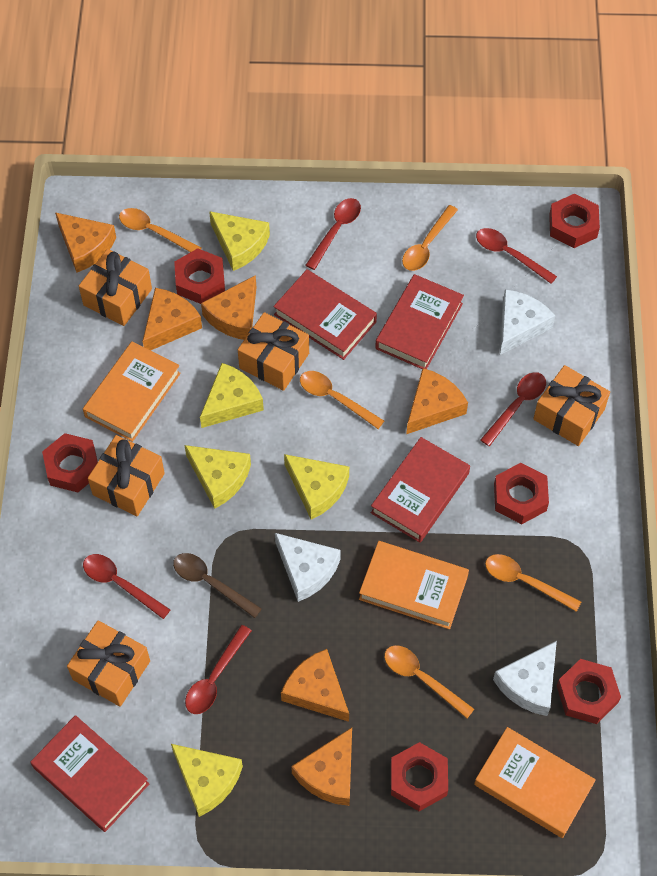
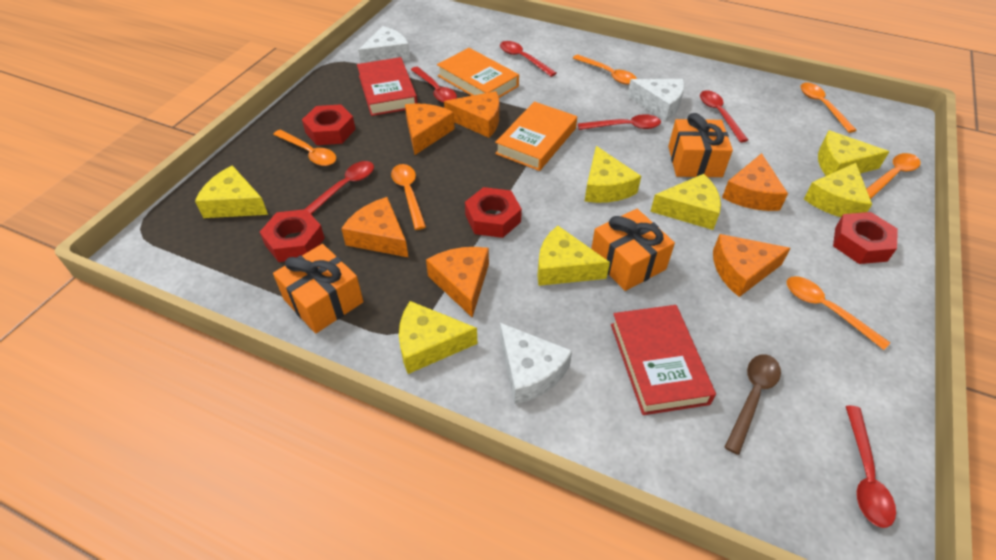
orange book: 3 -> 2
orange gift: 5 -> 3
orange spoon: 5 -> 6
red book: 4 -> 2
red nut: 6 -> 4
red spoon: 5 -> 6
yellow cheese: 5 -> 7

